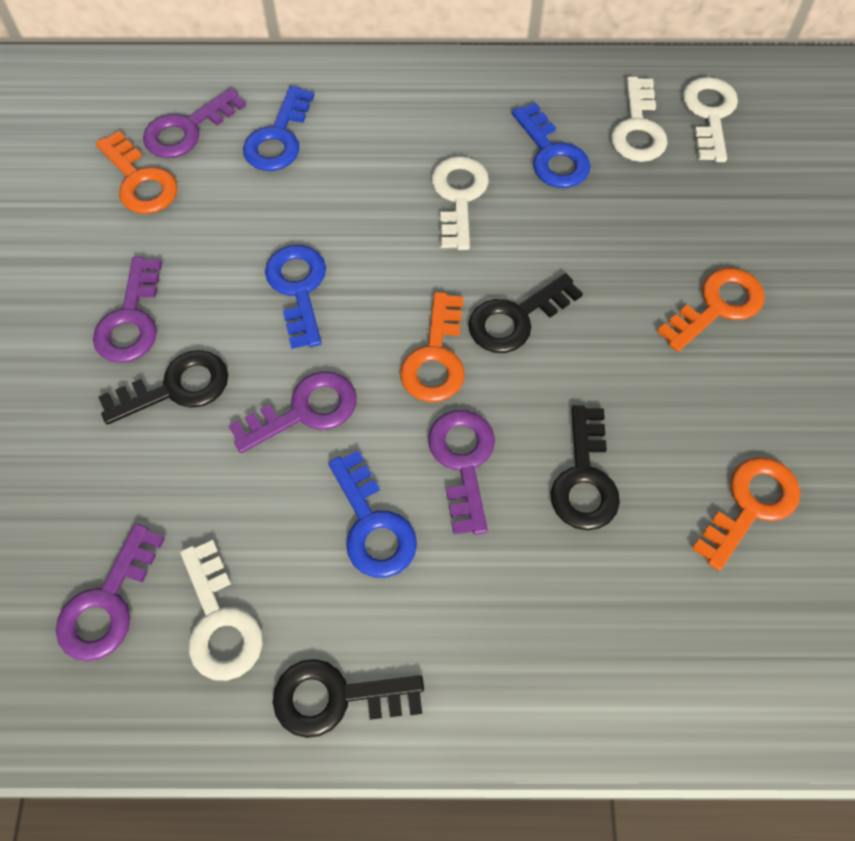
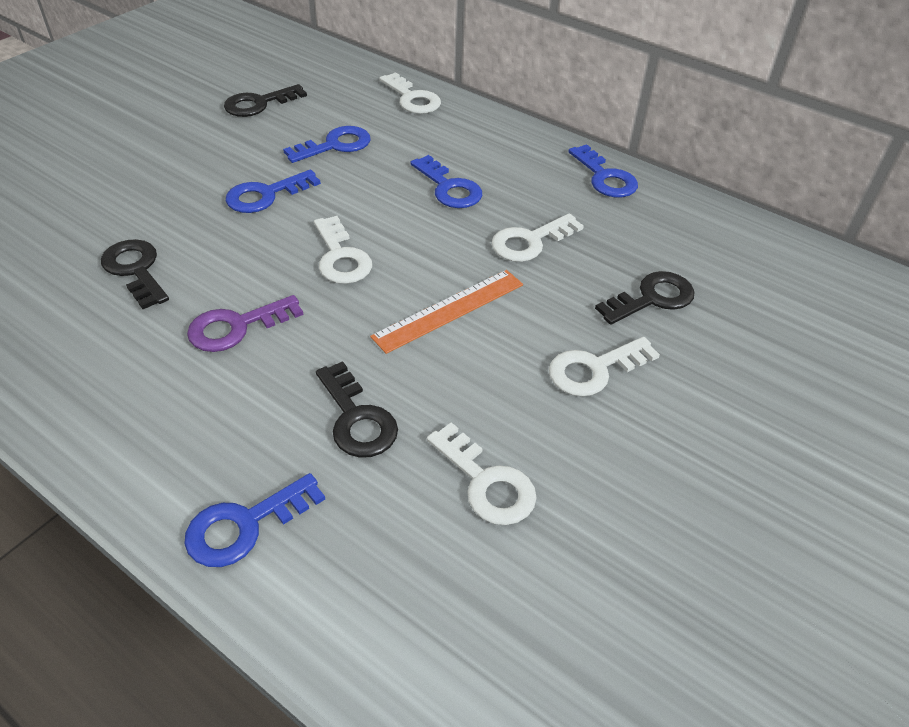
blue key: 4 -> 5
orange key: 4 -> 0
orange ruler: 0 -> 1
purple key: 5 -> 1
white key: 4 -> 5

